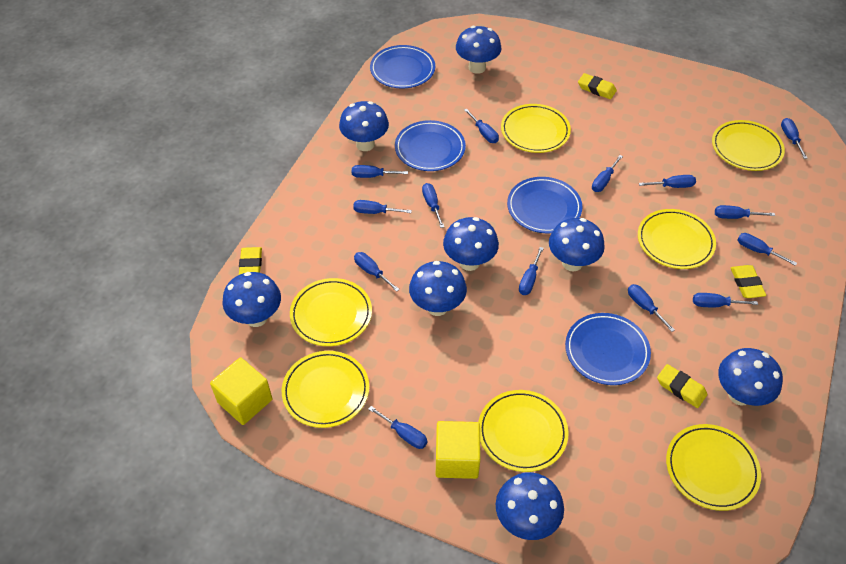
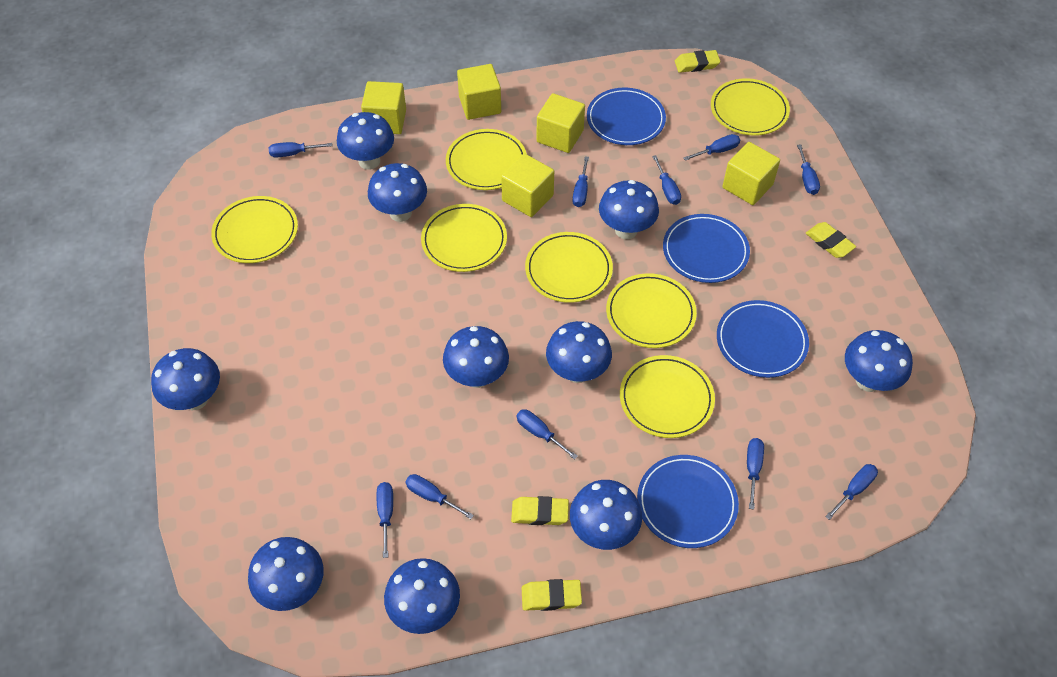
blue mushroom: 8 -> 10
blue screwdriver: 14 -> 10
yellow cube: 2 -> 5

